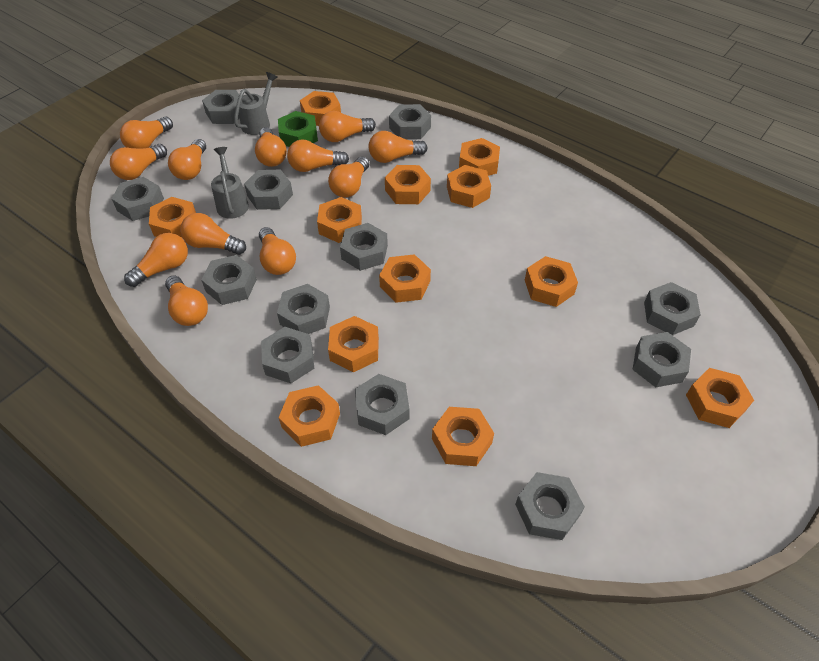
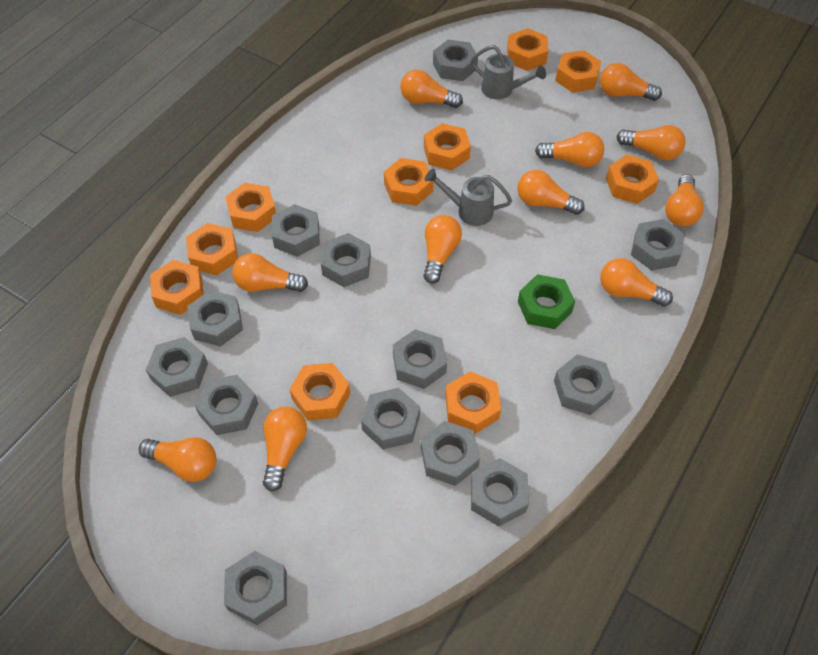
grey nut: 12 -> 13
orange light bulb: 12 -> 11
orange nut: 12 -> 10

